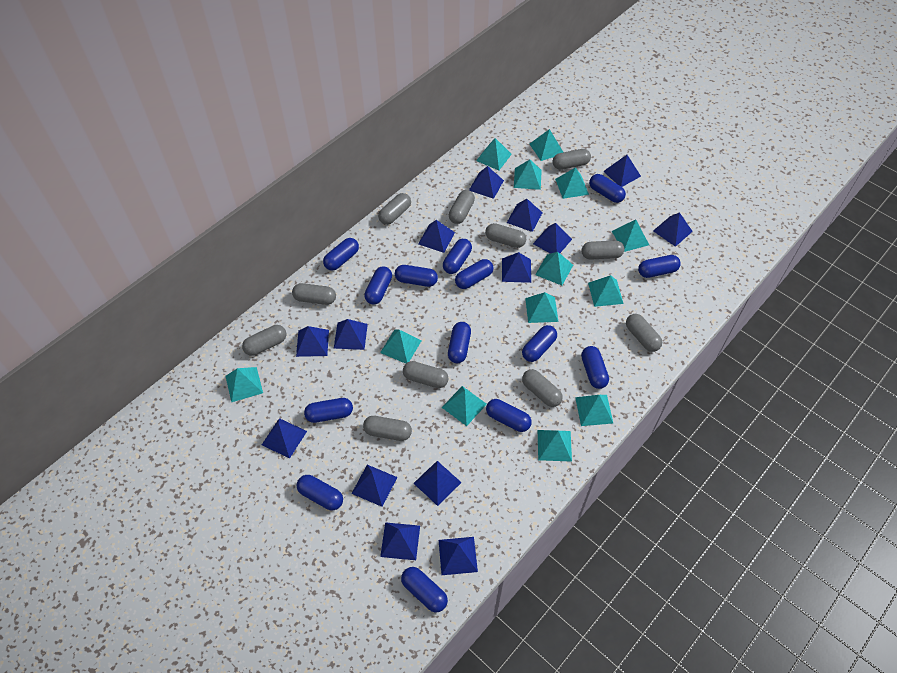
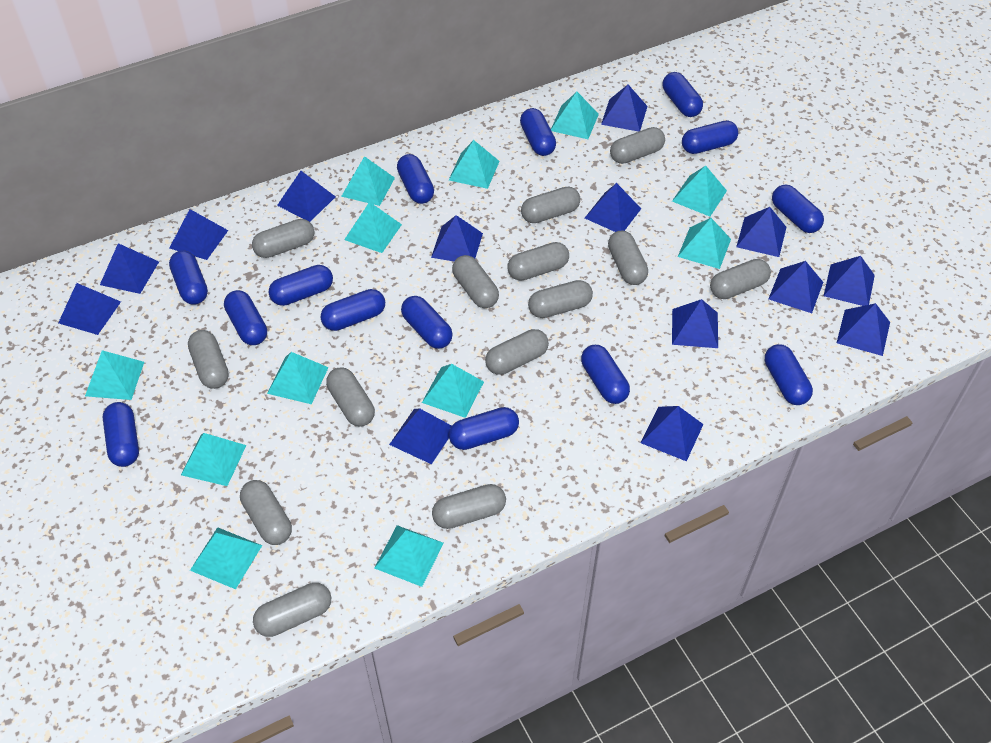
grey capsule: 11 -> 14
turquoise pyramid: 13 -> 12

